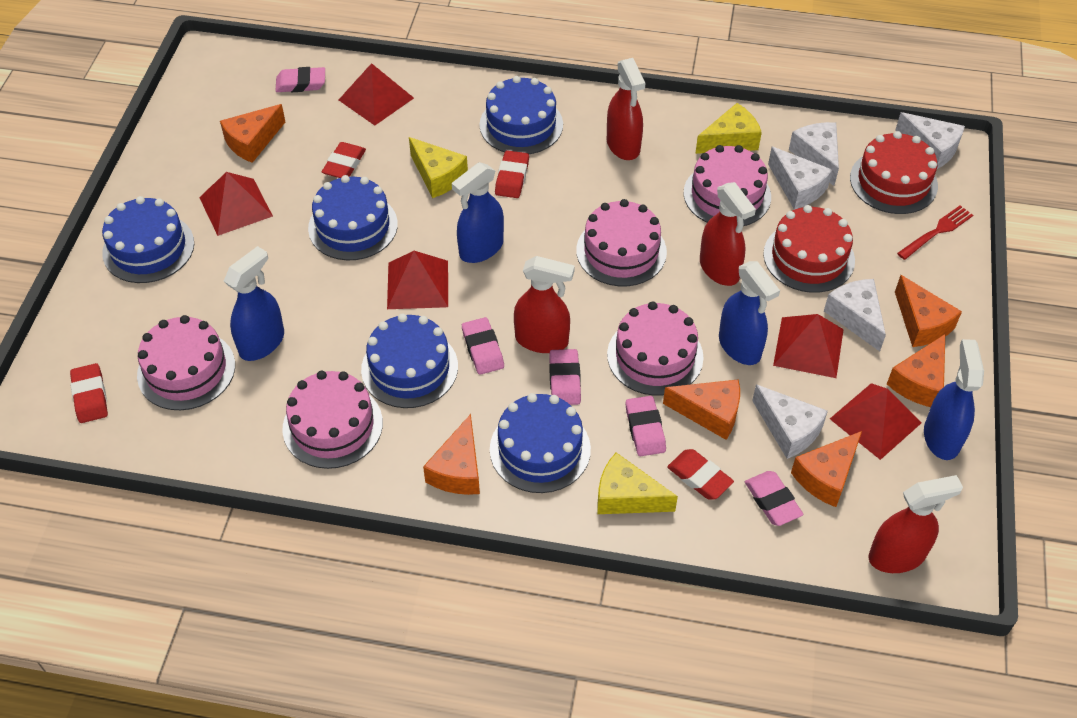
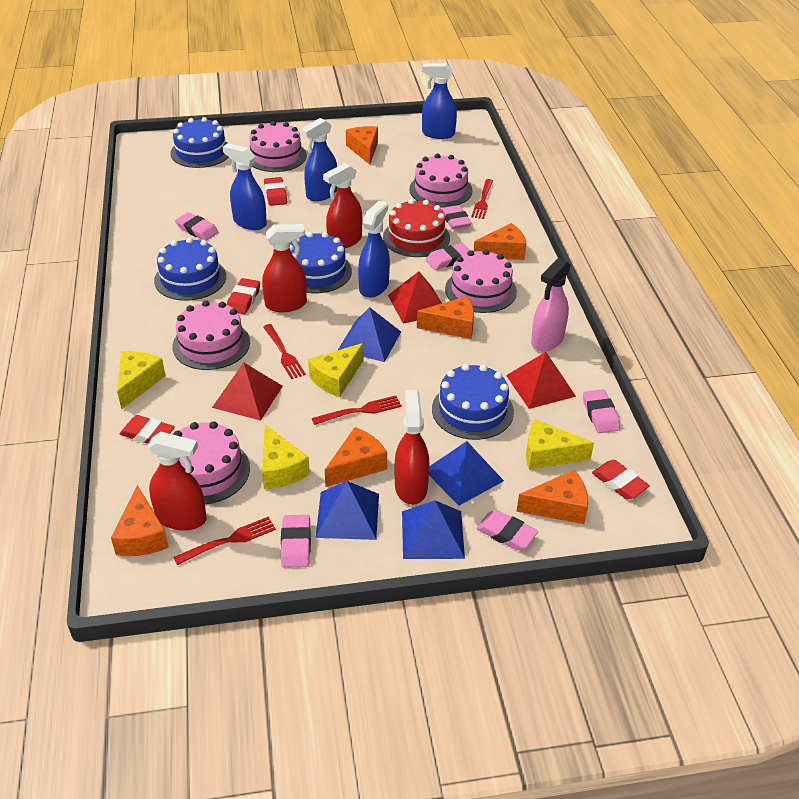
blue cake: 5 -> 4
blue pyramid: 0 -> 4
pink eraser: 5 -> 6
pink spray bottle: 0 -> 1
red cake: 2 -> 1
red fork: 1 -> 4
red pyramid: 5 -> 3
white cheese: 5 -> 0
yellow cheese: 3 -> 4

